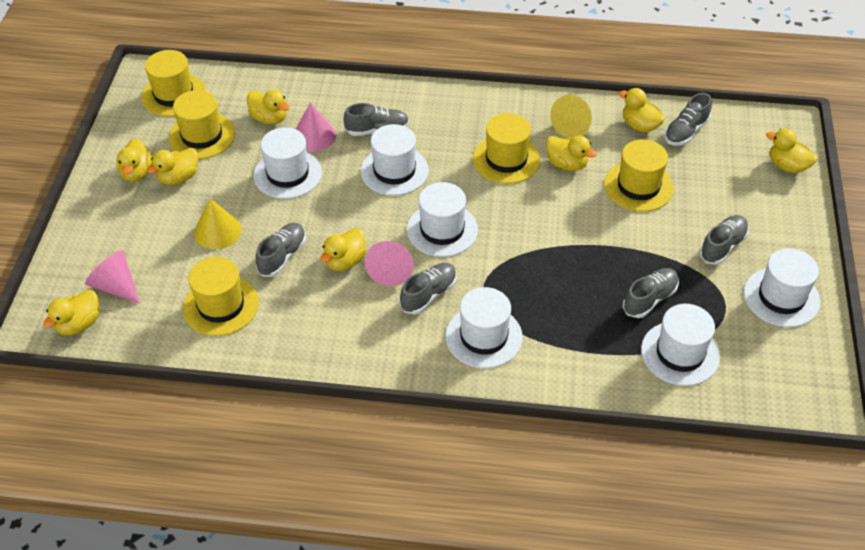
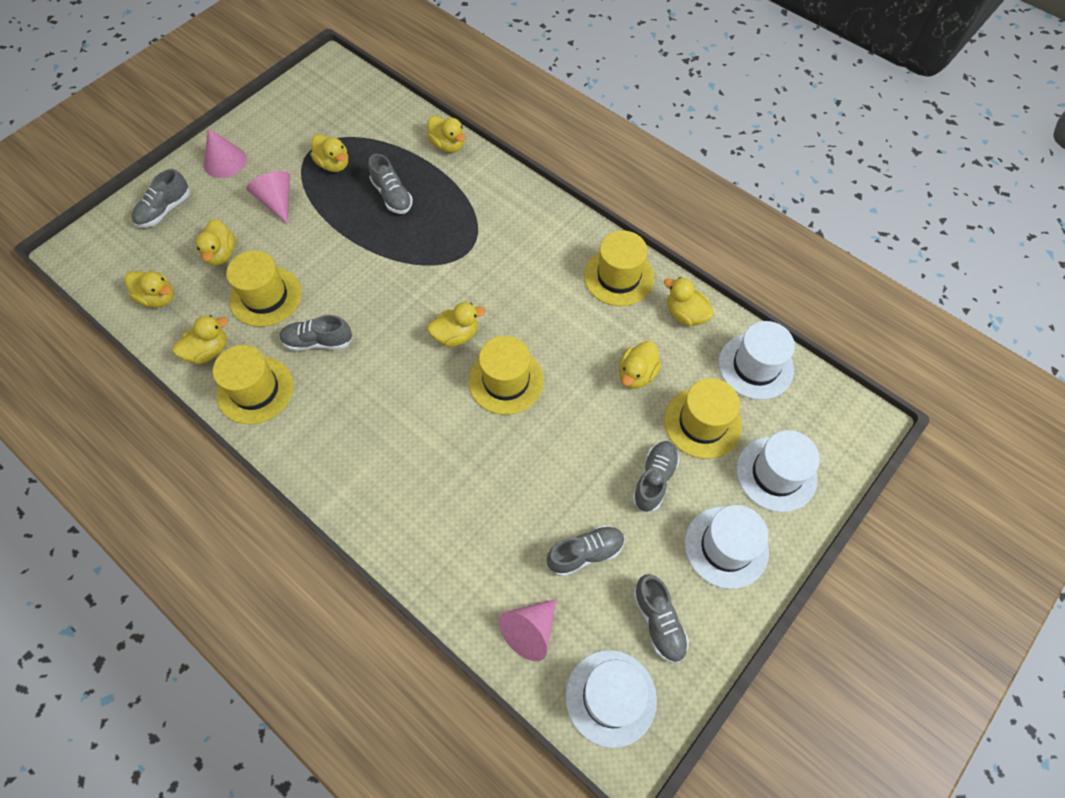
white hat: 6 -> 4
yellow cone: 2 -> 0

